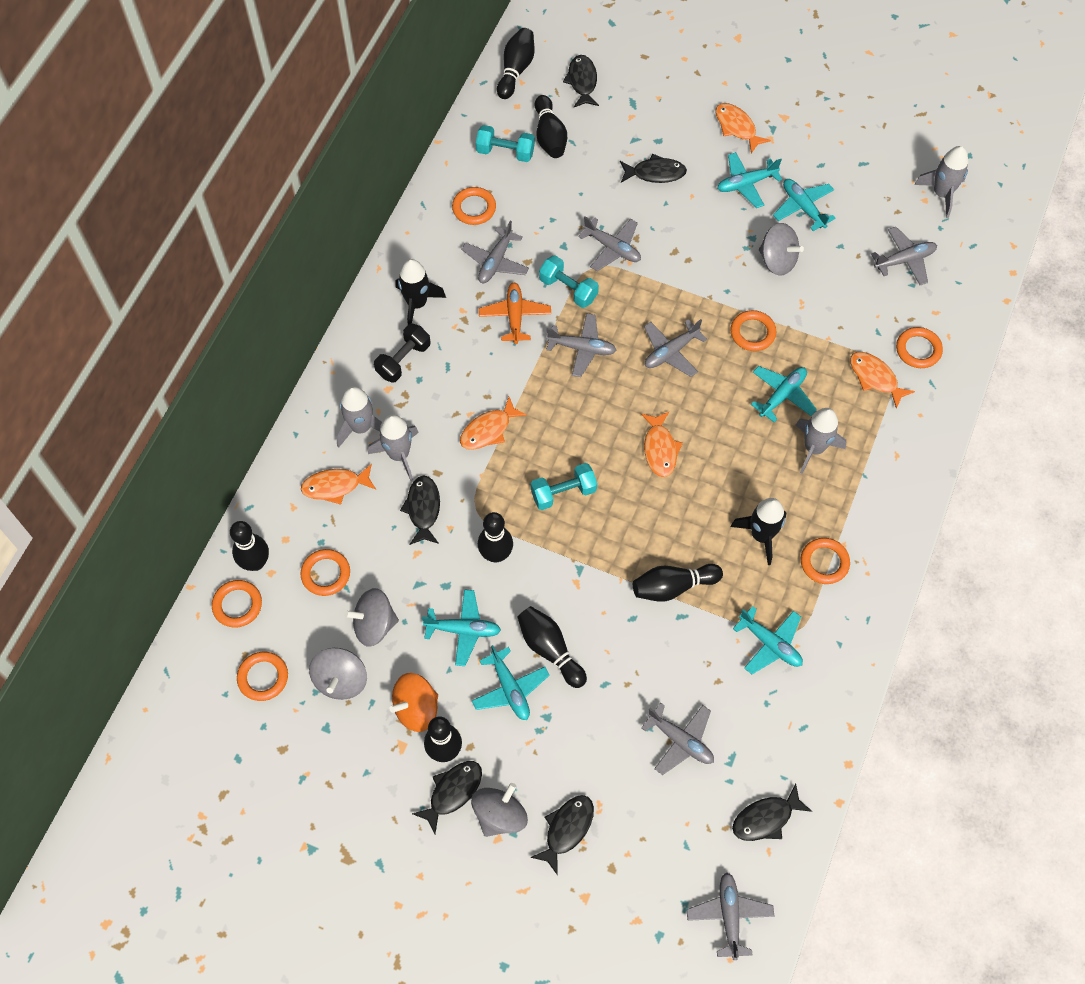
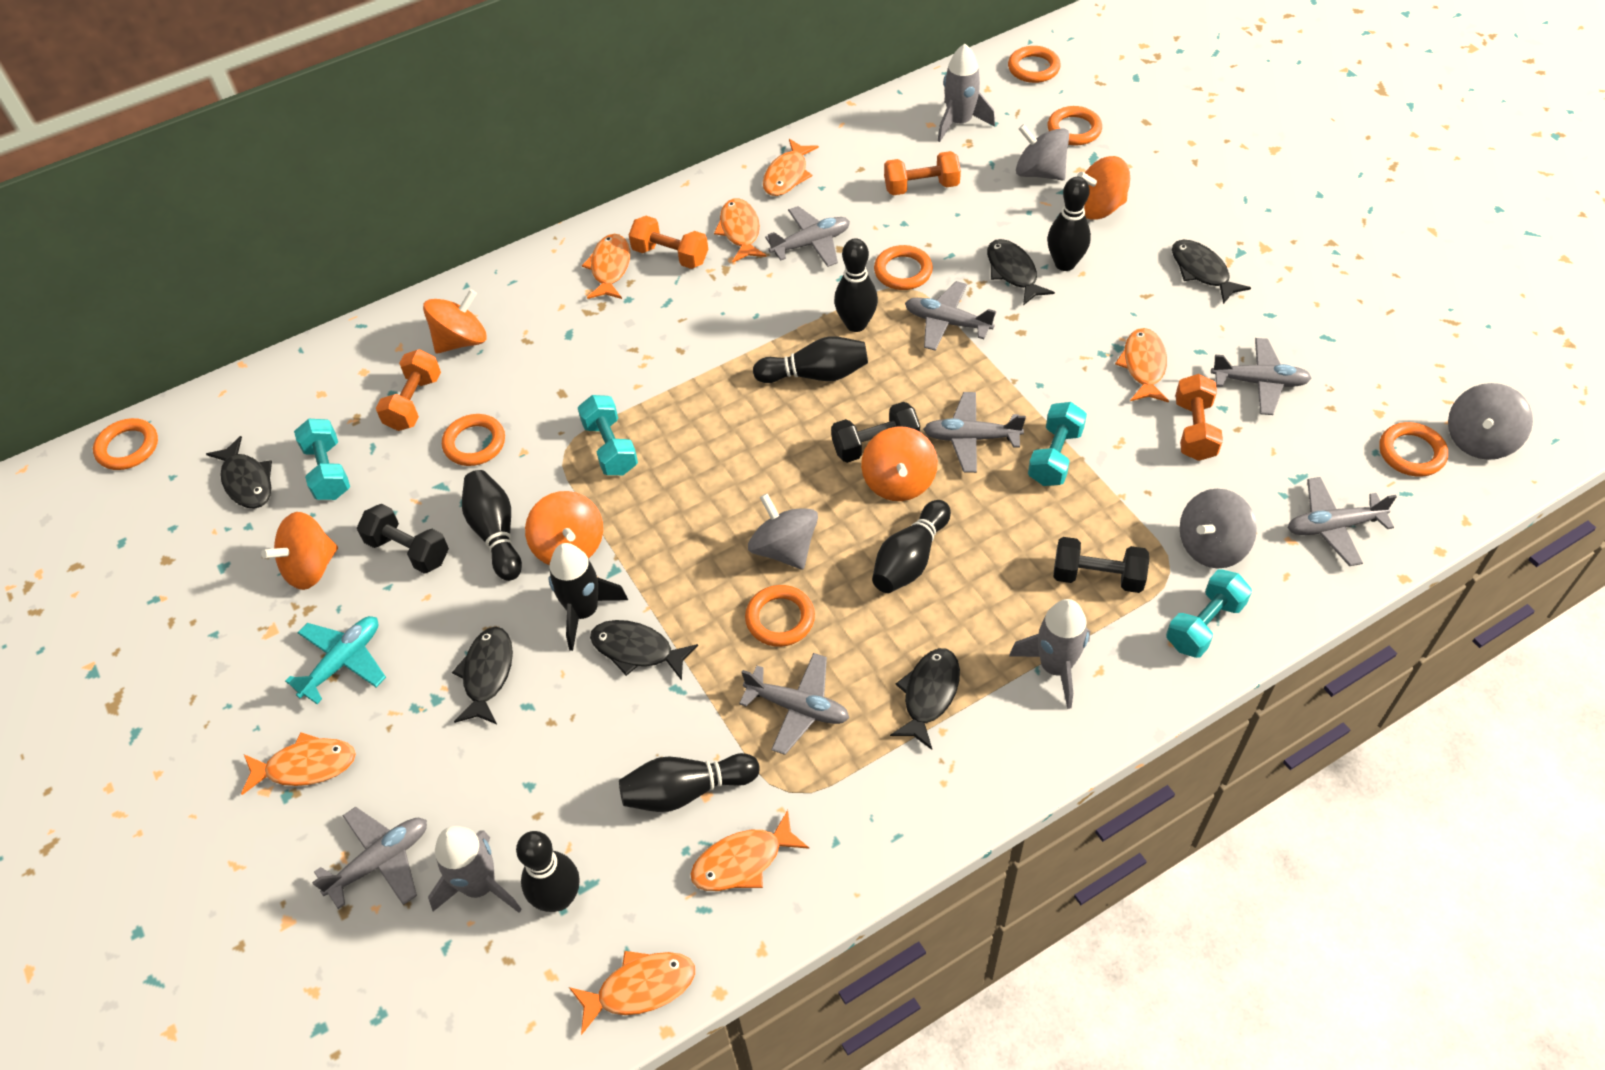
black dumbbell: 1 -> 3
black rocket: 2 -> 1
grey rocket: 4 -> 3
orange dumbbell: 0 -> 4
orange fish: 5 -> 7
orange plane: 1 -> 0
orange spinning top: 1 -> 5
turquoise dumbbell: 3 -> 4
turquoise plane: 6 -> 1

